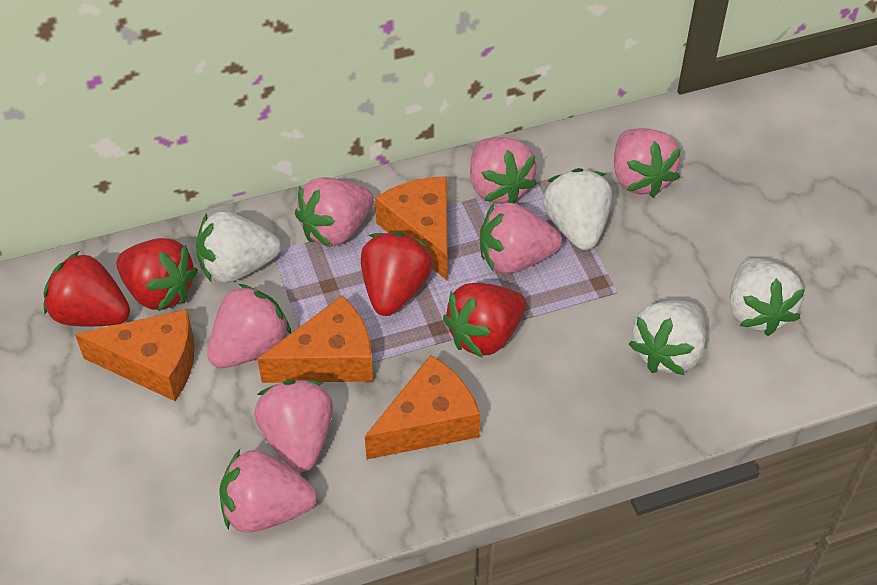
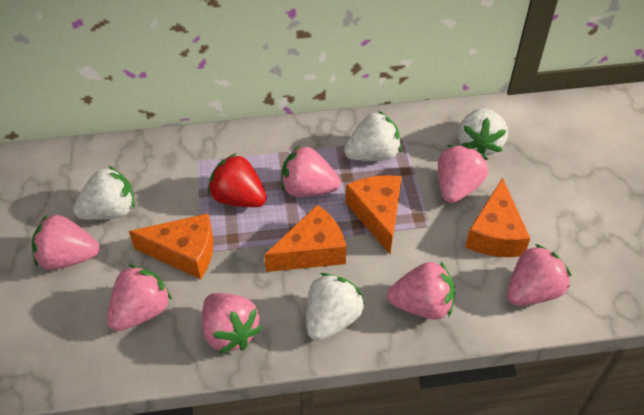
red strawberry: 4 -> 1

